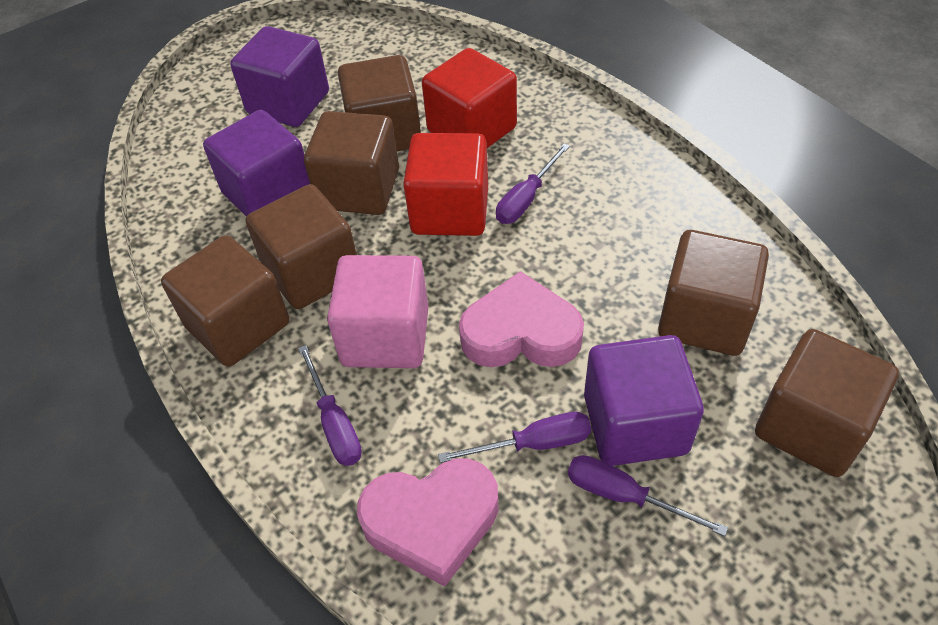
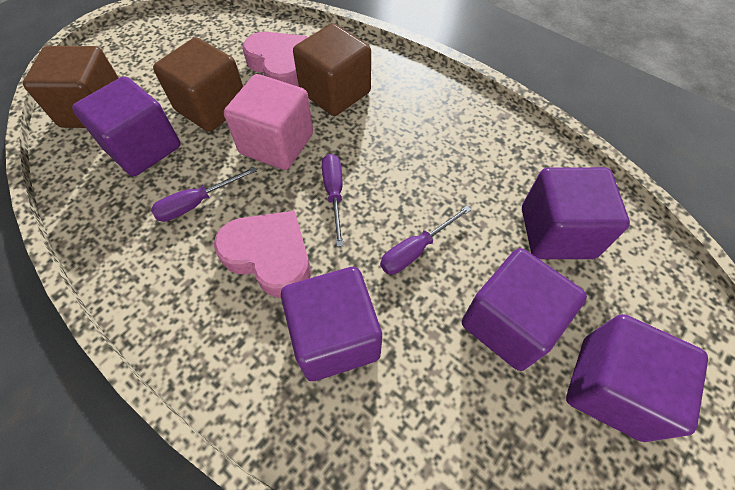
brown cube: 6 -> 3
purple cube: 3 -> 5
purple screwdriver: 4 -> 3
red cube: 2 -> 0

